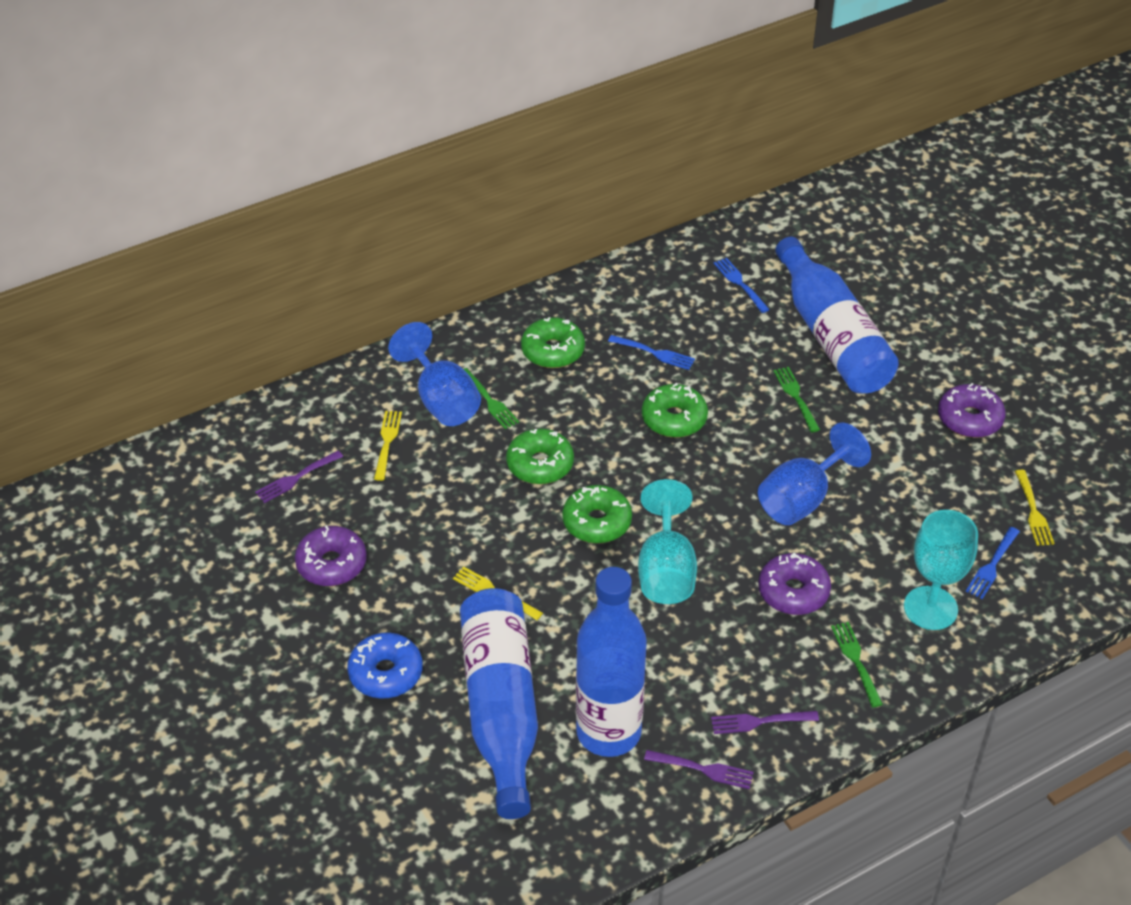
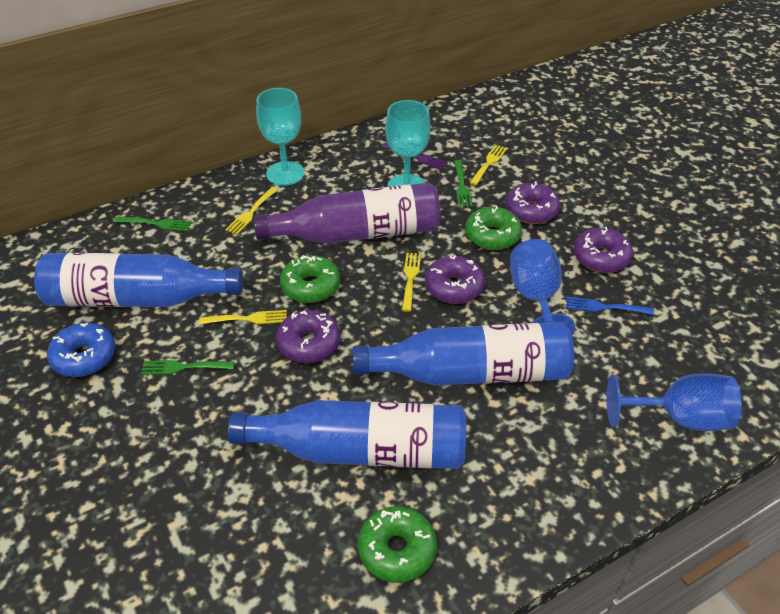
blue fork: 3 -> 1
green donut: 4 -> 3
purple bottle: 0 -> 1
purple donut: 3 -> 4
purple fork: 3 -> 1
yellow fork: 3 -> 4

